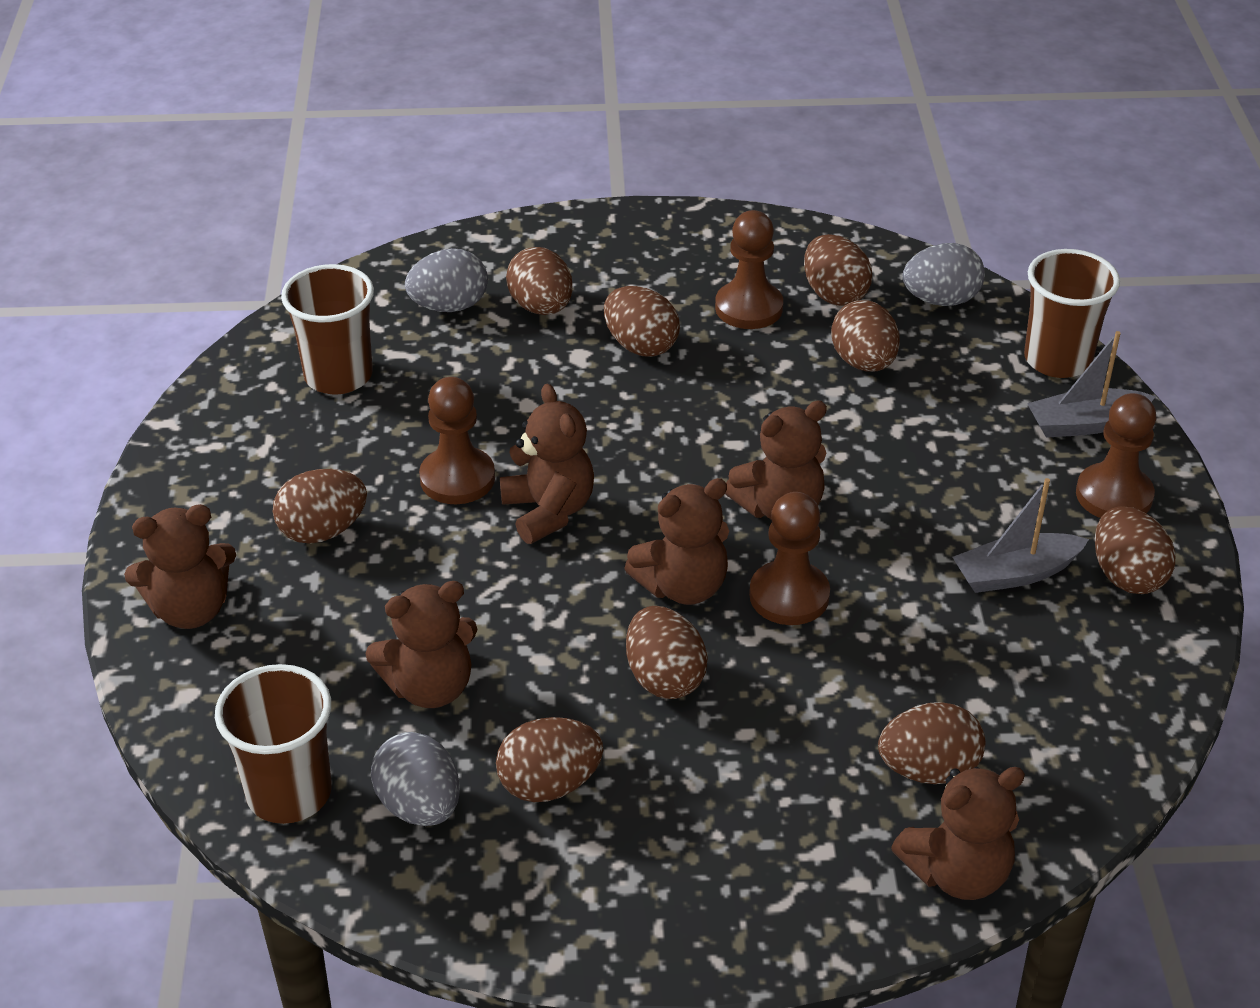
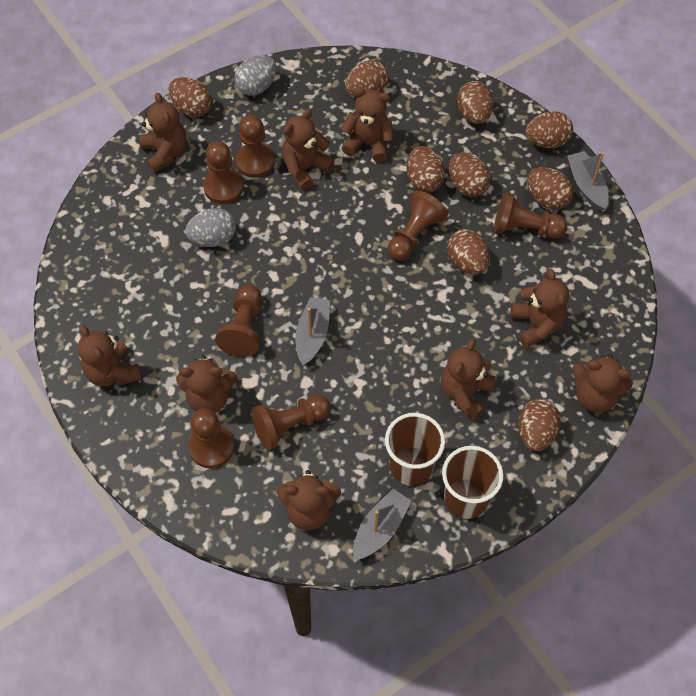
brown cup: 3 -> 2
brown pawn: 4 -> 7
brown teddy bear: 6 -> 9
grey boat: 2 -> 3
grey egg: 3 -> 2

